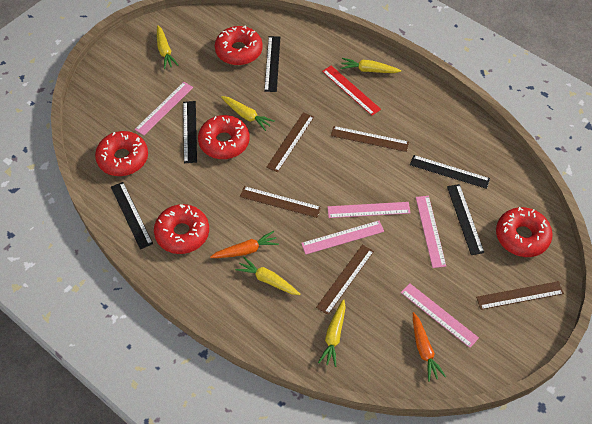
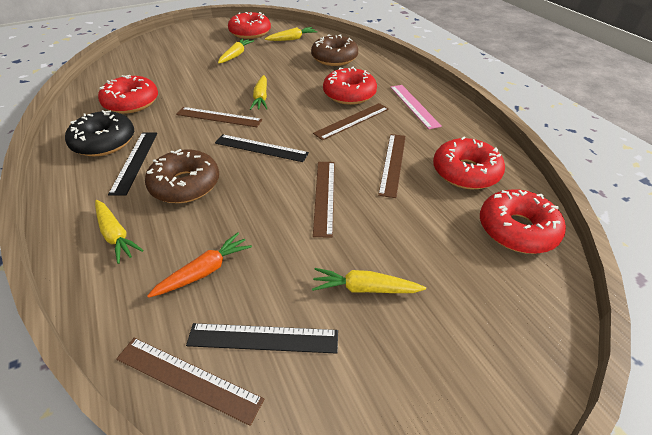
black donut: 0 -> 1
black ruler: 5 -> 3
brown donut: 0 -> 2
orange carrot: 2 -> 1
pink ruler: 5 -> 1
red ruler: 1 -> 0

